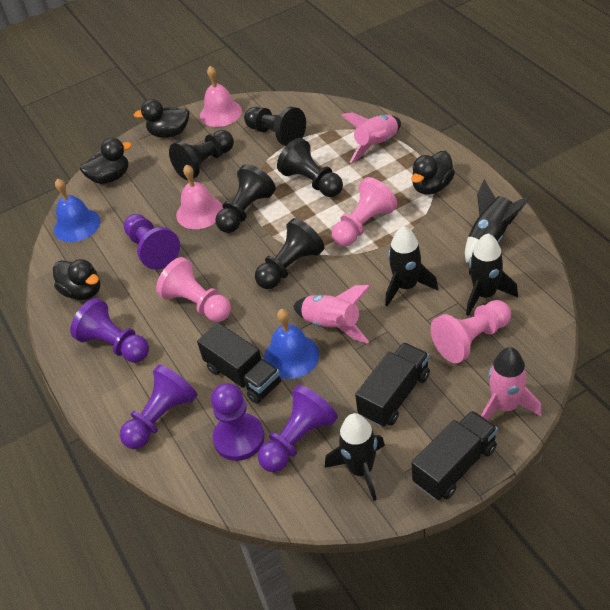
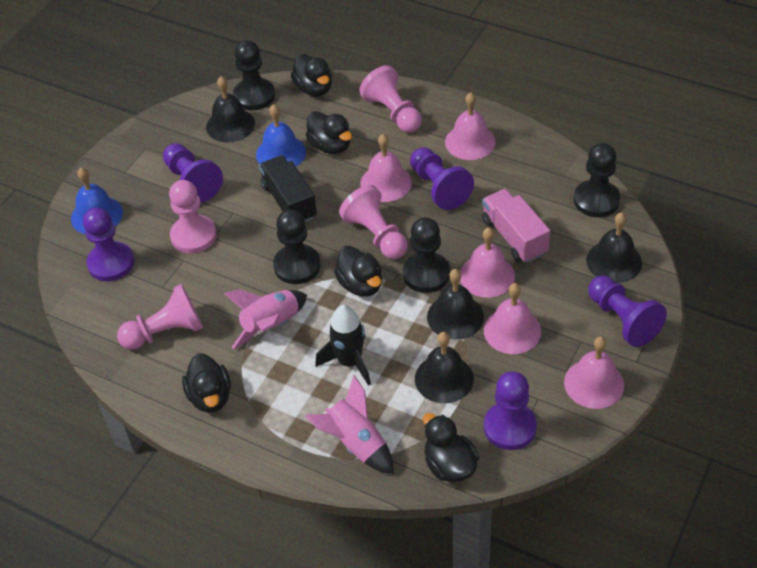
black bell: 0 -> 4
black duck: 4 -> 5
black pawn: 5 -> 4
black rocket: 4 -> 1
black truck: 3 -> 1
pink bell: 2 -> 5
pink pawn: 3 -> 4
pink rocket: 3 -> 2
pink truck: 0 -> 1

